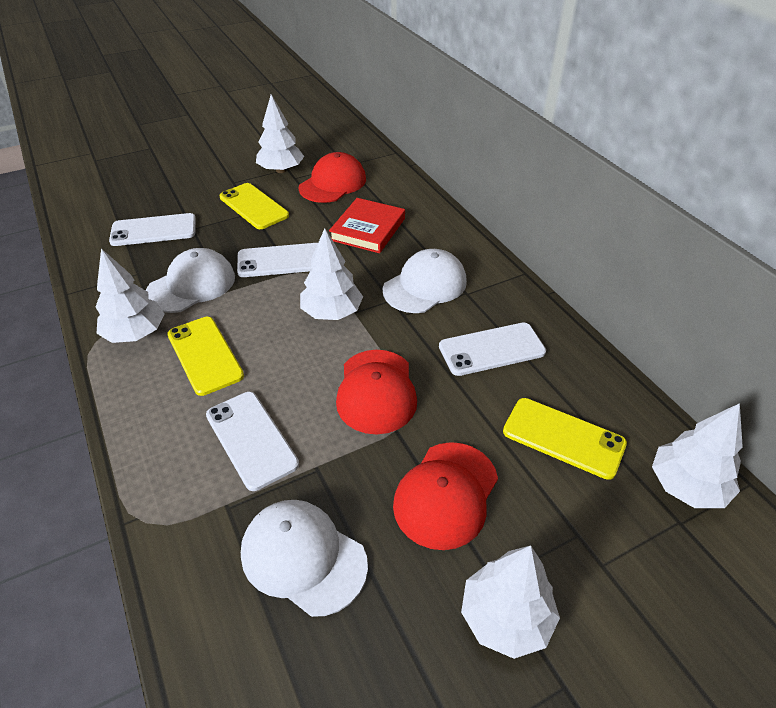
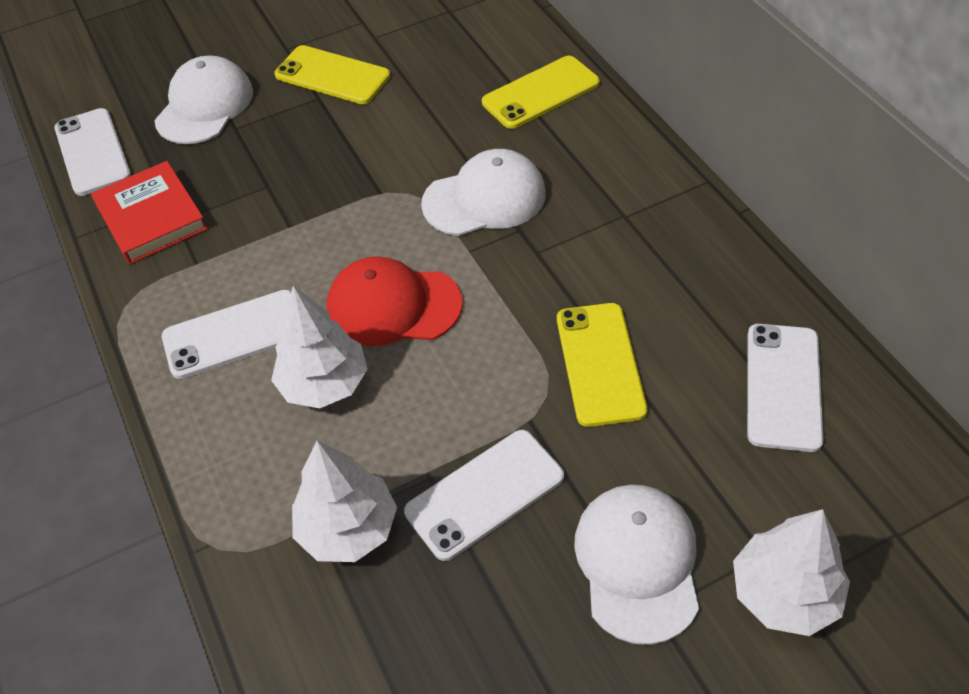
red cap: 3 -> 1
white tree: 5 -> 3

